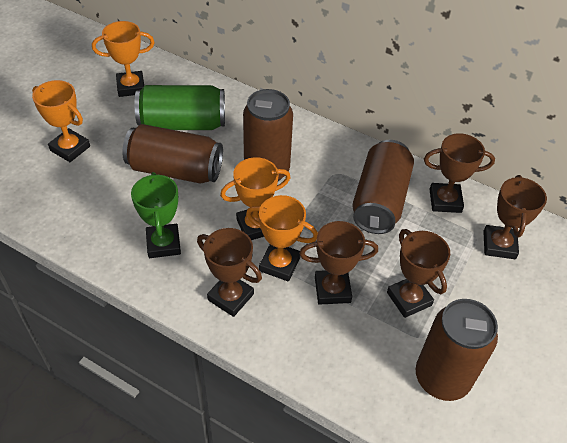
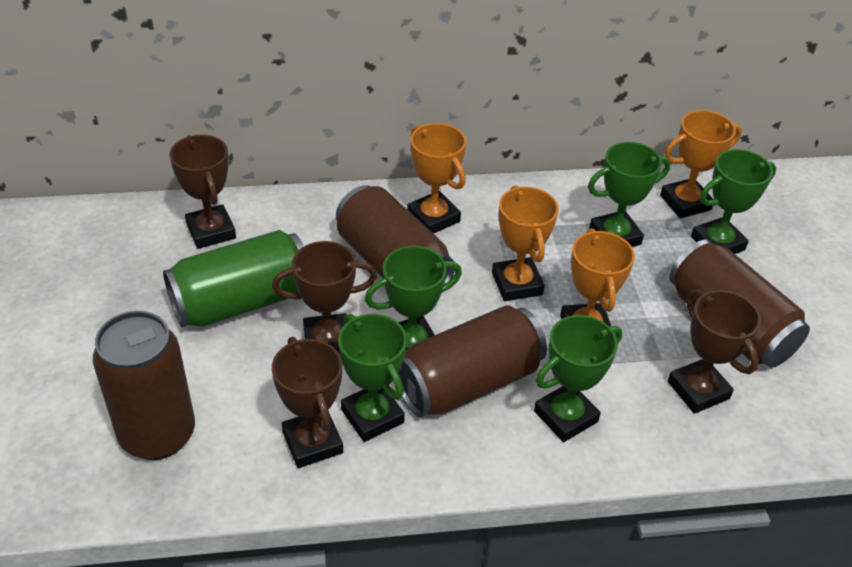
brown trophy: 5 -> 4
green trophy: 1 -> 5

